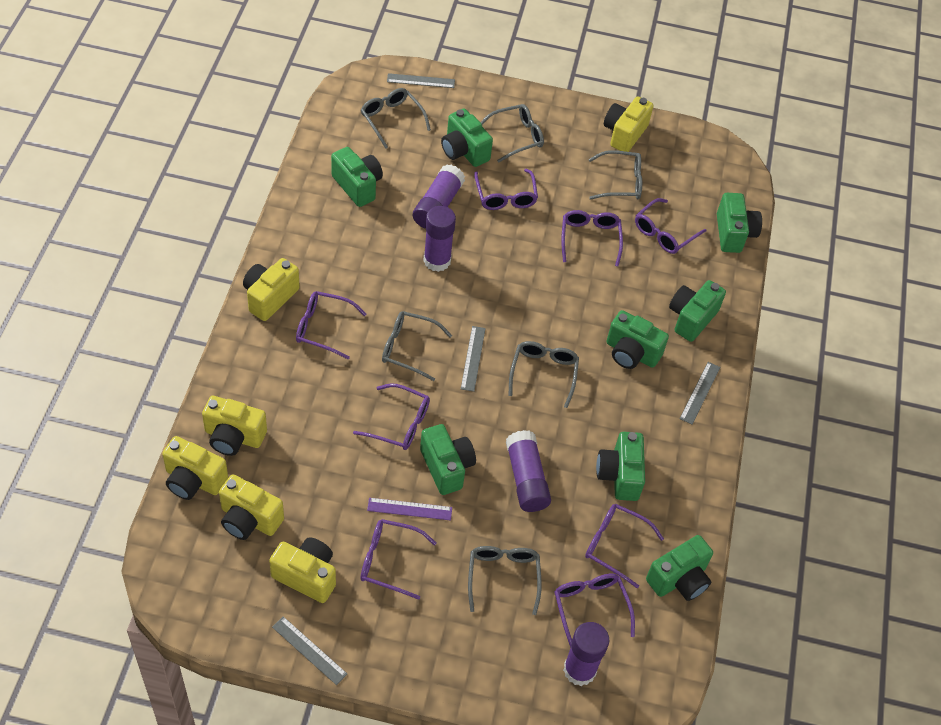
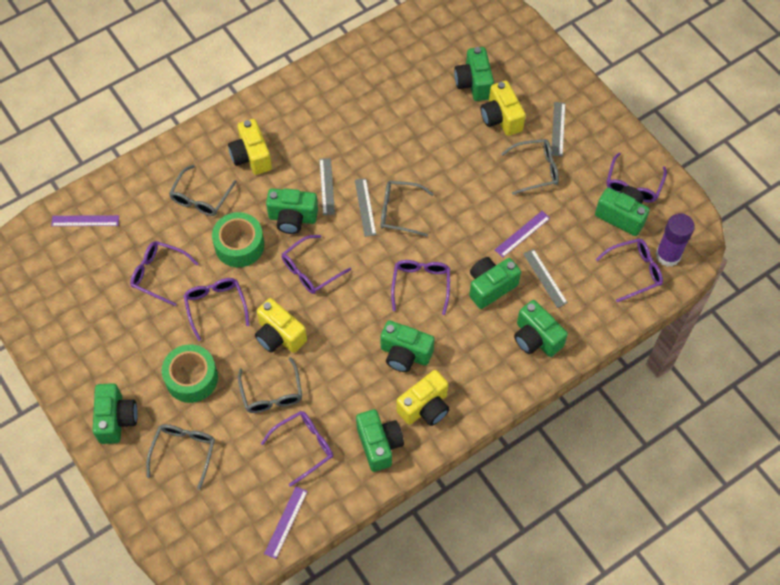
green tape: 0 -> 2
grey glasses: 6 -> 5
purple glasses: 8 -> 7
purple glue stick: 4 -> 1
purple ruler: 1 -> 3
yellow camera: 6 -> 4

